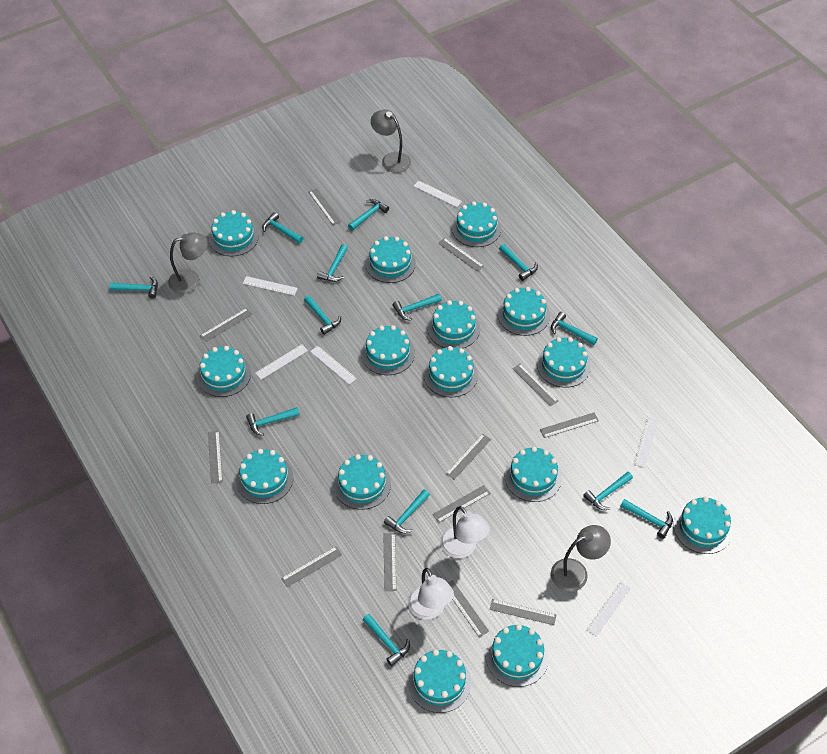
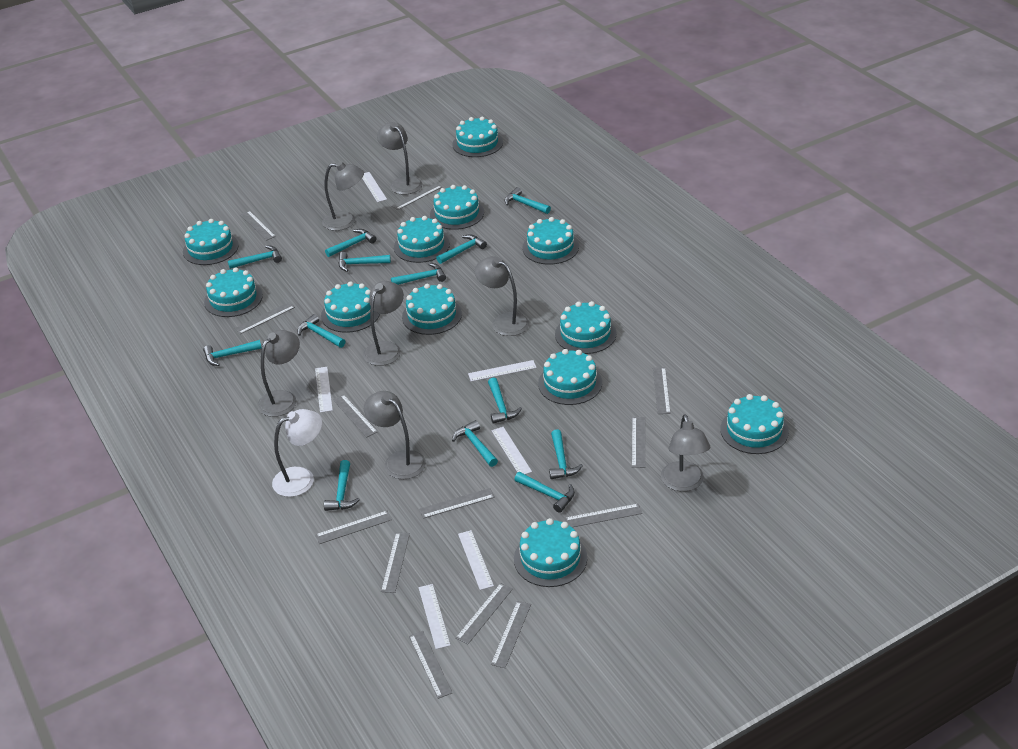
grey lamp: 3 -> 7
grey ruler: 12 -> 13
turquoise cake: 15 -> 12
white lamp: 2 -> 1

